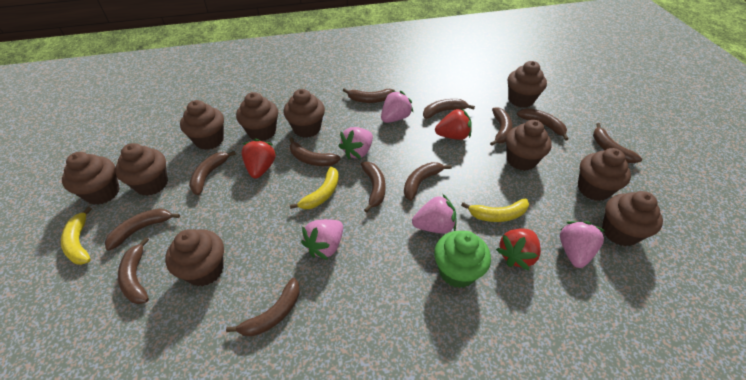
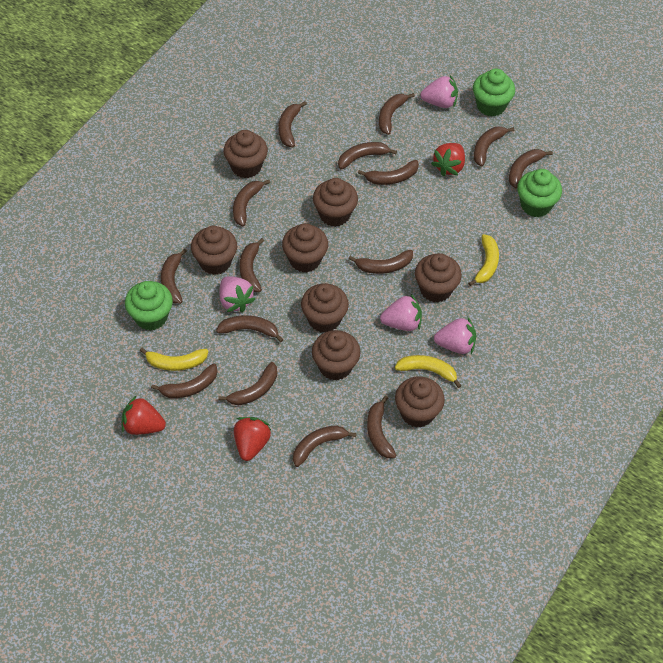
brown banana: 12 -> 15
brown cupcake: 10 -> 8
green cupcake: 1 -> 3
pink strawberry: 5 -> 4

